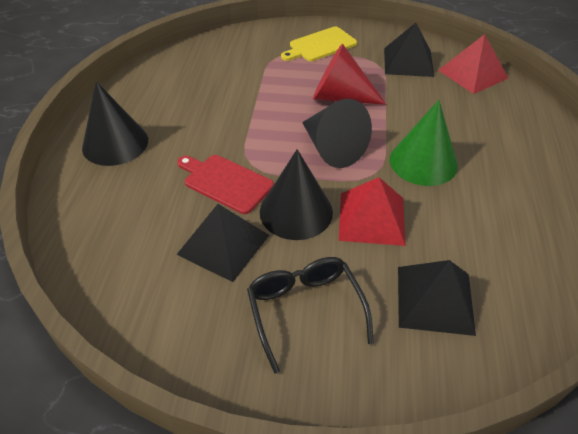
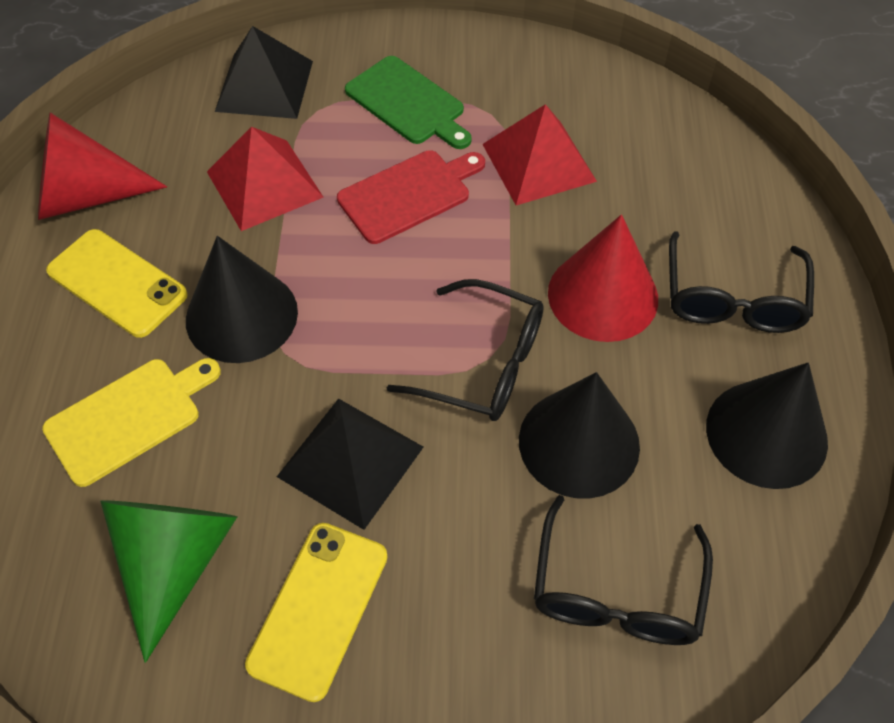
black glasses: 1 -> 3
black pyramid: 3 -> 2
green cutting board: 0 -> 1
red cone: 1 -> 2
yellow phone: 0 -> 2

